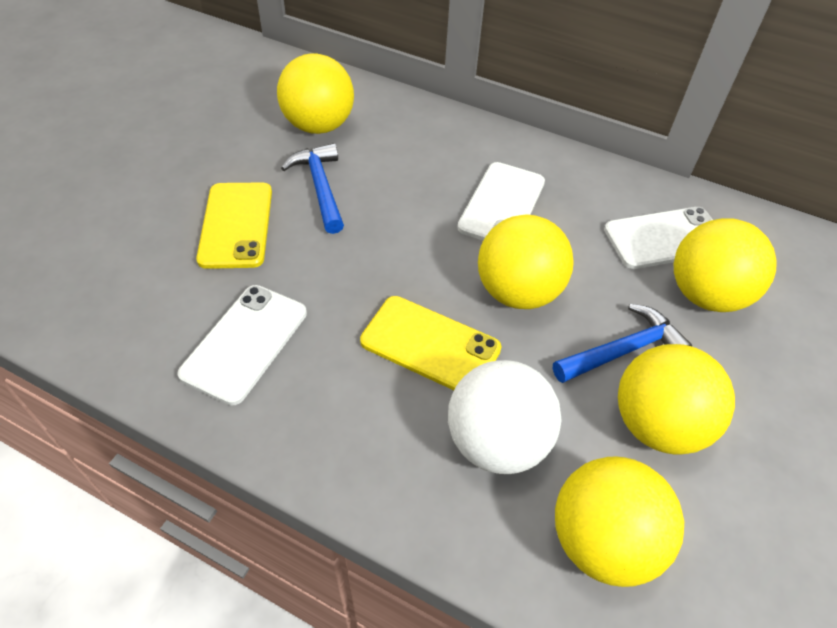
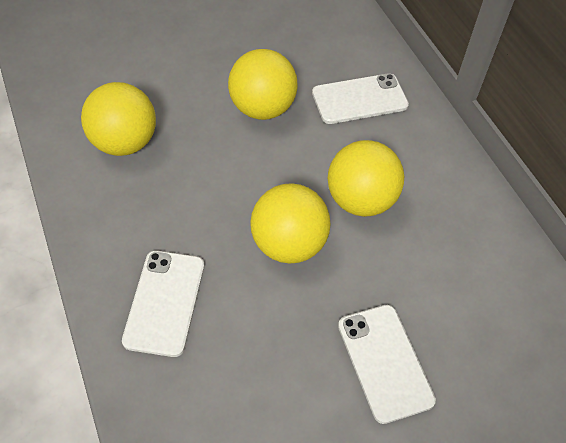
blue hammer: 2 -> 0
white ball: 1 -> 0
yellow ball: 5 -> 4
yellow phone: 2 -> 0

